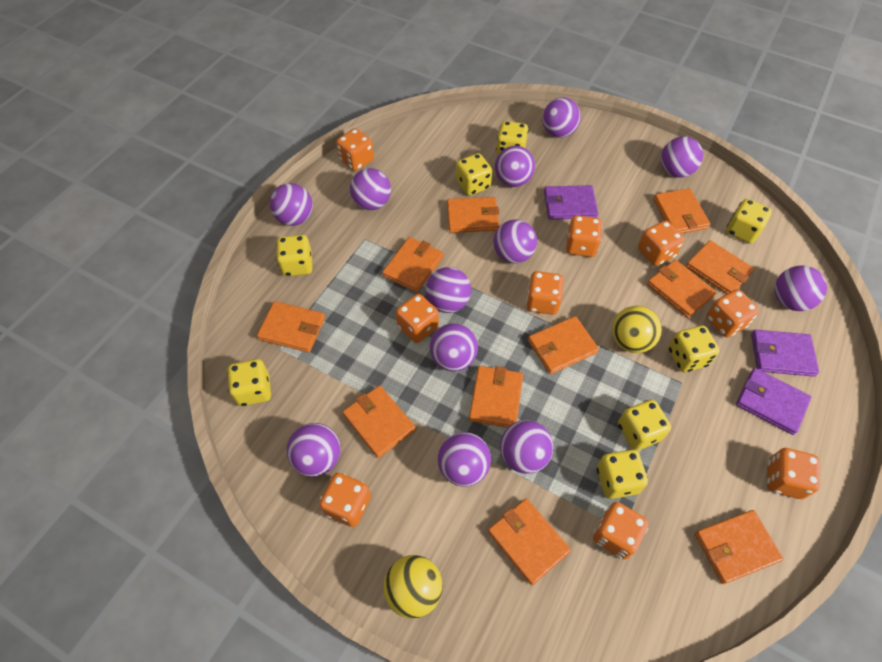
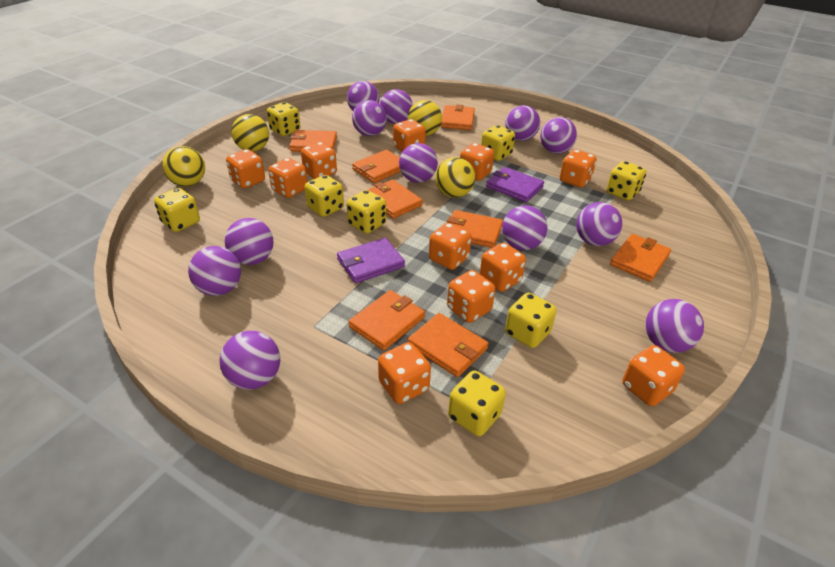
orange dice: 9 -> 11
orange wallet: 11 -> 8
purple wallet: 3 -> 2
yellow ball: 2 -> 4

